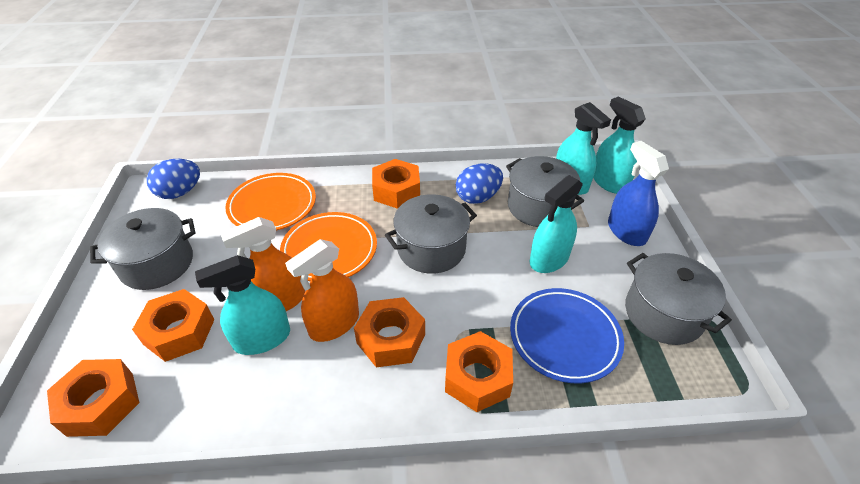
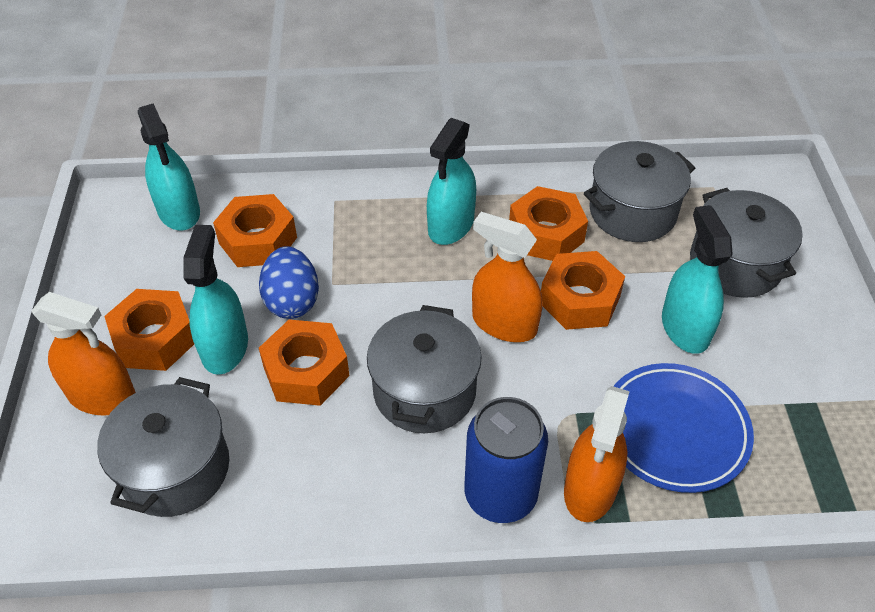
blue can: 0 -> 1
blue egg: 2 -> 1
blue spray bottle: 1 -> 0
orange plate: 2 -> 0
orange spray bottle: 2 -> 3

